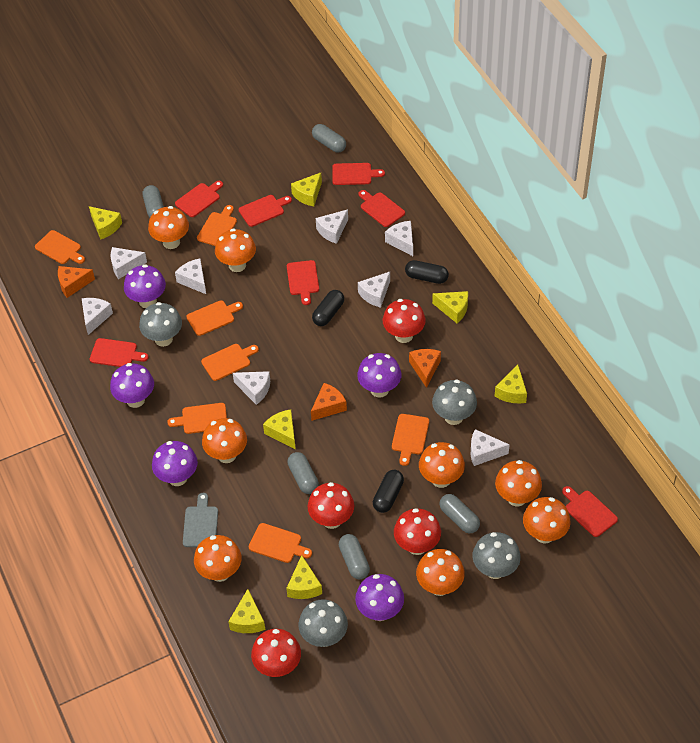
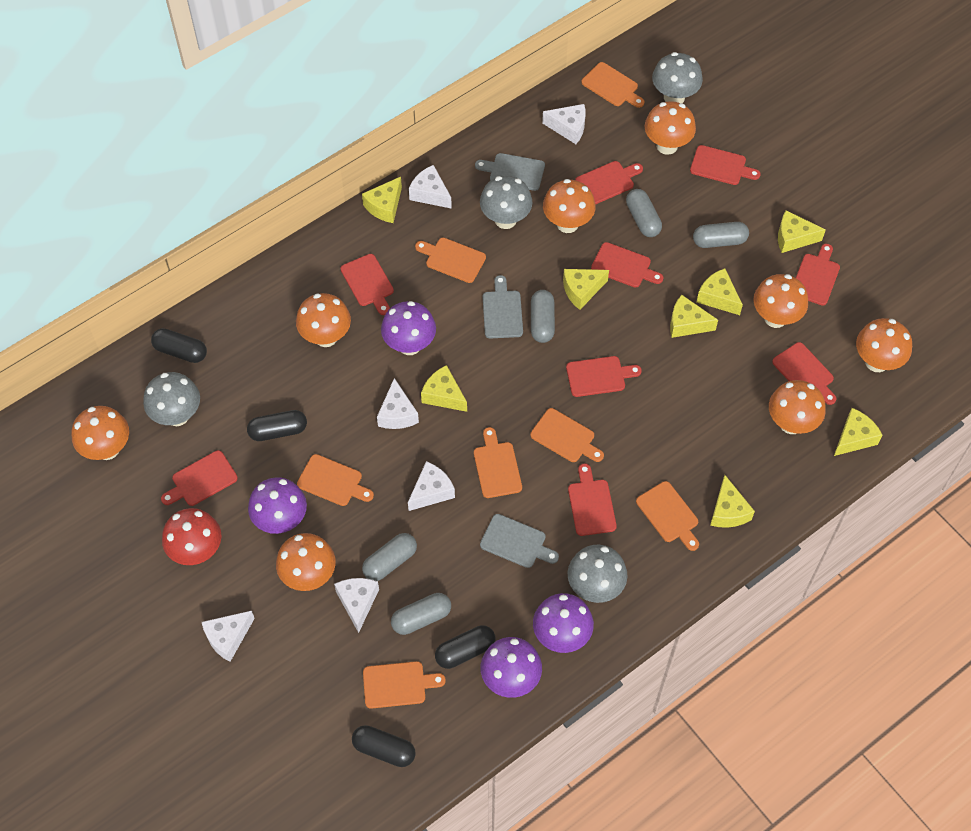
black capsule: 3 -> 4
grey cutting board: 1 -> 3
orange cheese: 3 -> 0
purple mushroom: 5 -> 4
red cutting board: 7 -> 9
red mushroom: 4 -> 1
white cheese: 8 -> 6
yellow cheese: 7 -> 8

